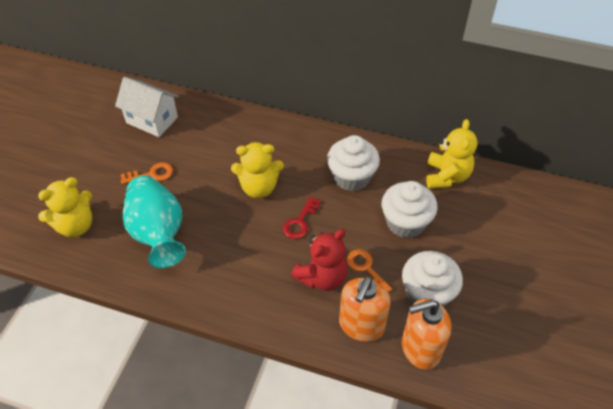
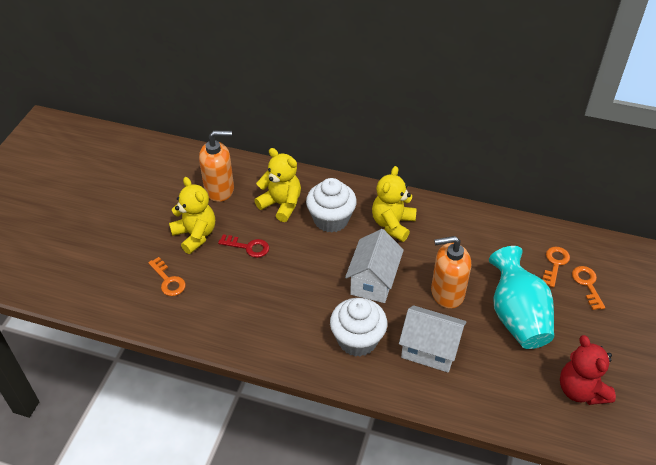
orange key: 2 -> 3
white cupcake: 3 -> 2
white house: 1 -> 2

